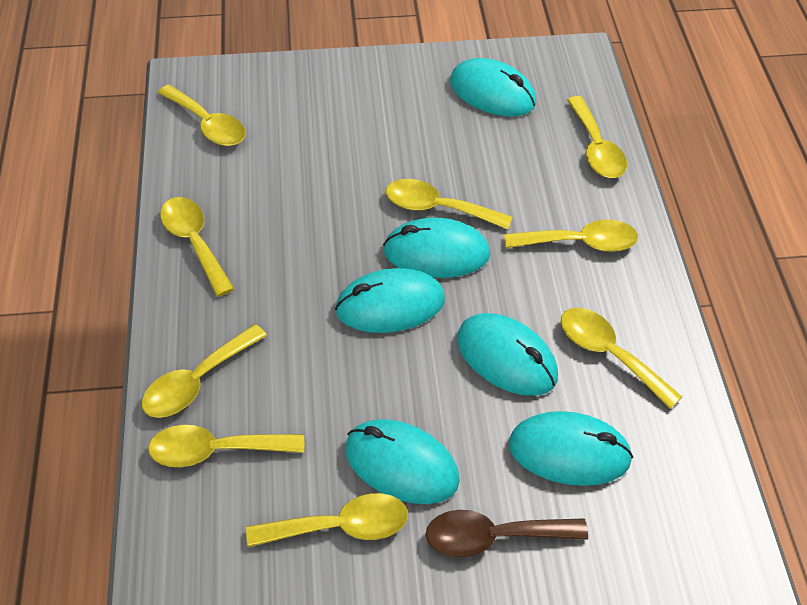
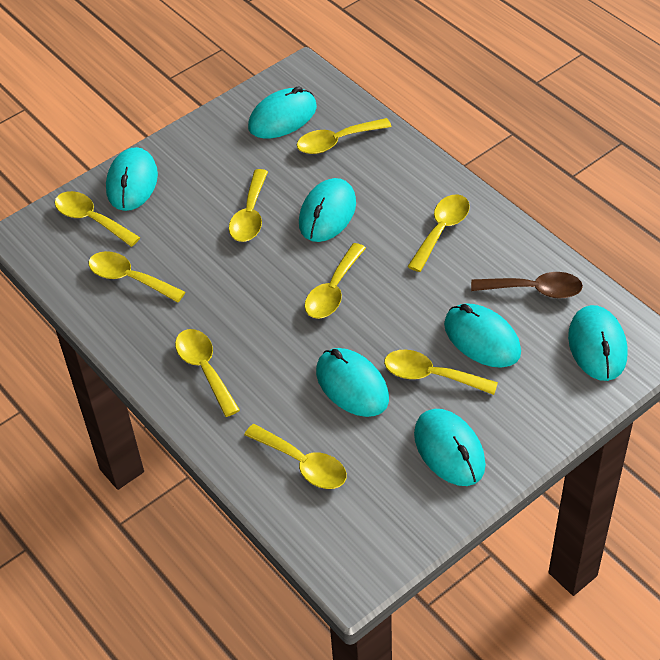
turquoise mouse: 6 -> 7

